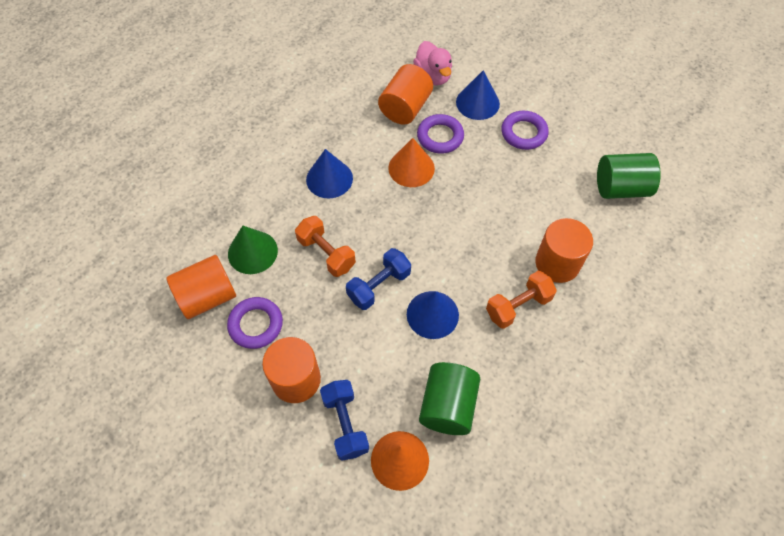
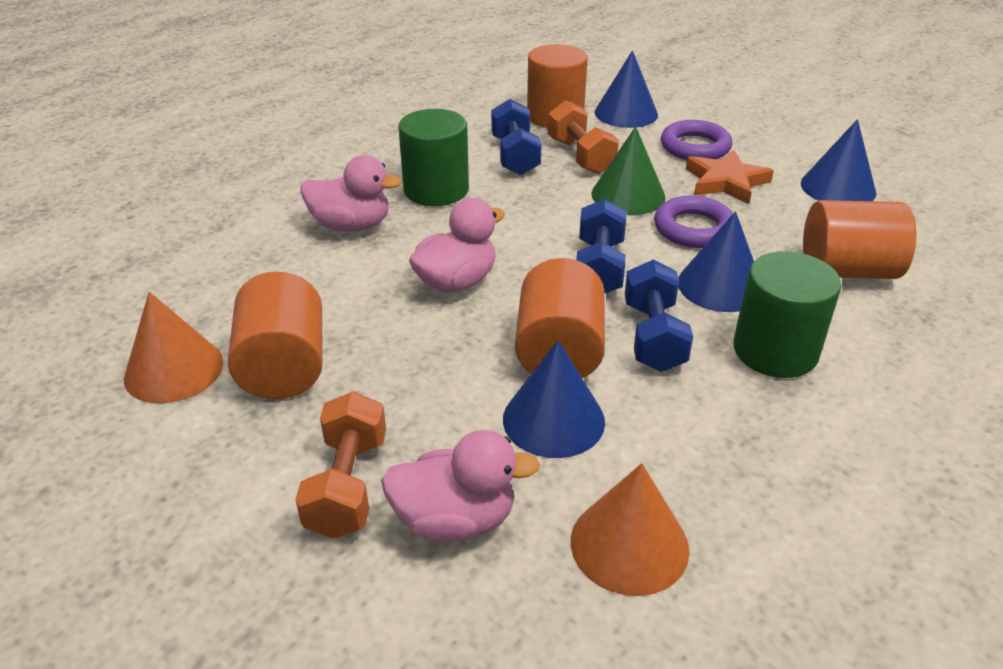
blue cone: 3 -> 4
blue dumbbell: 2 -> 3
orange star: 0 -> 1
pink duck: 1 -> 3
purple ring: 3 -> 2

